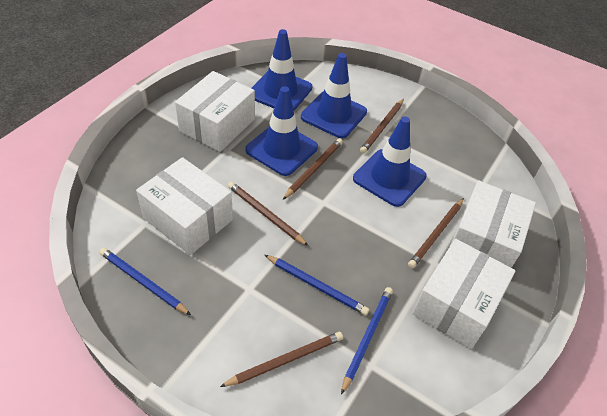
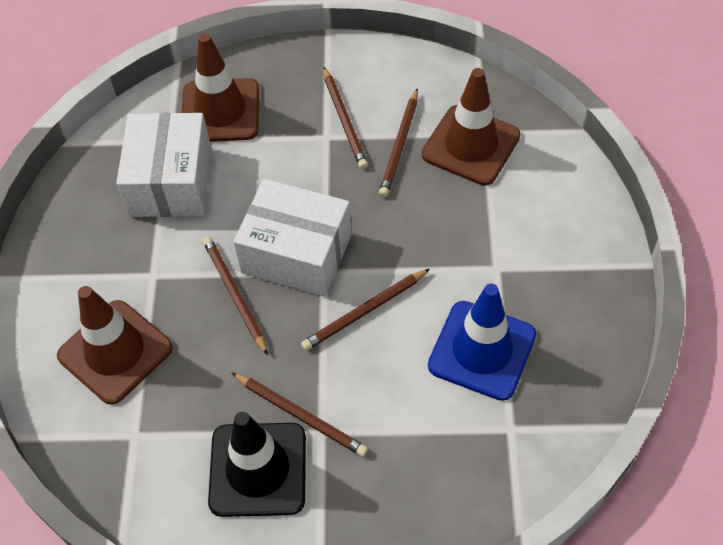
black traffic cone: 0 -> 1
blue pencil: 3 -> 0
blue traffic cone: 4 -> 1
brown traffic cone: 0 -> 3
white box: 4 -> 2

